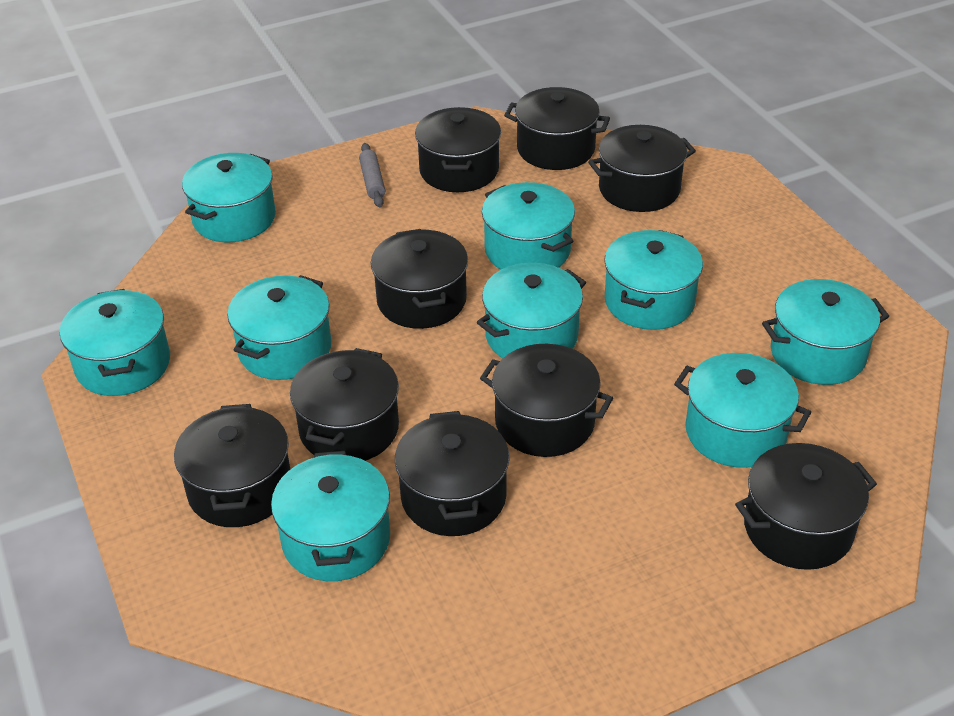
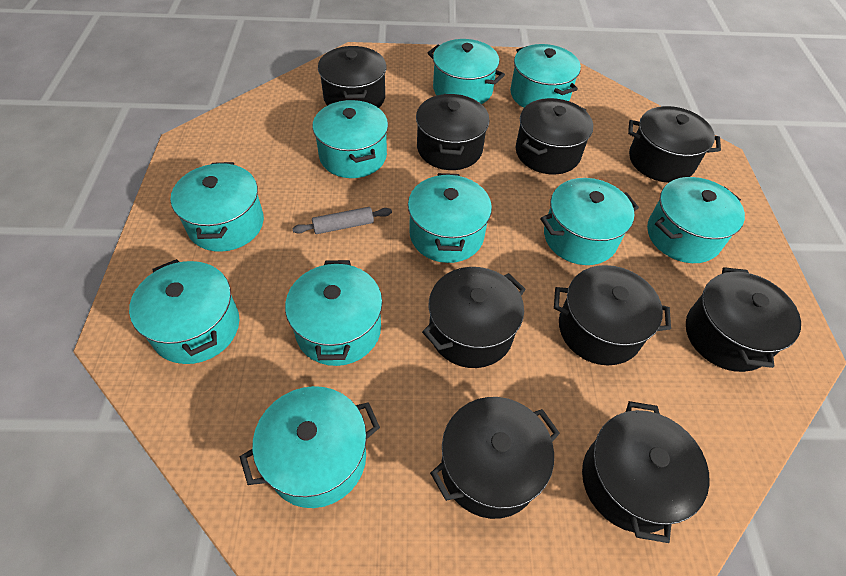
turquoise pot: 9 -> 10

